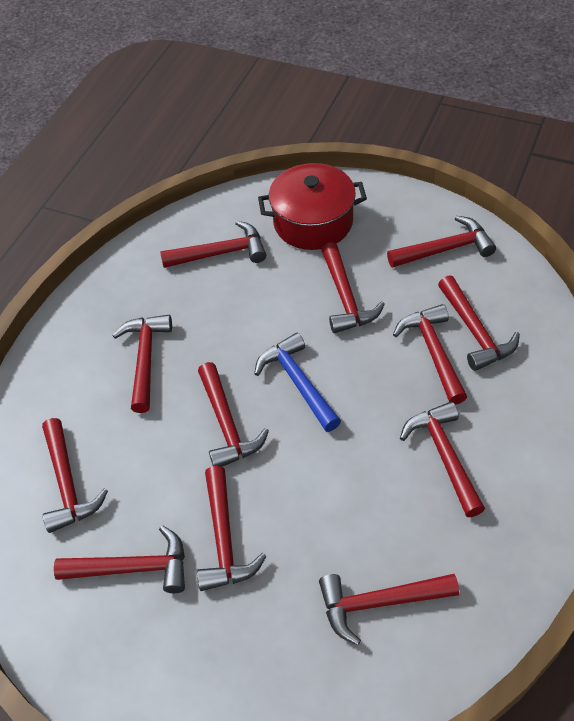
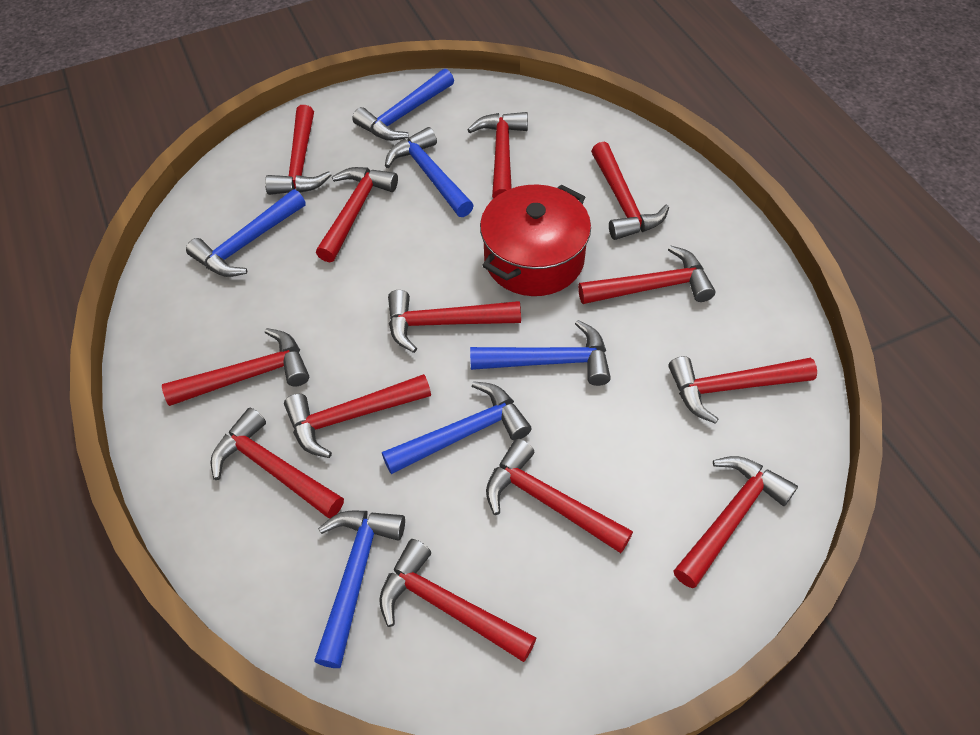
blue hammer: 1 -> 6
red hammer: 12 -> 13

